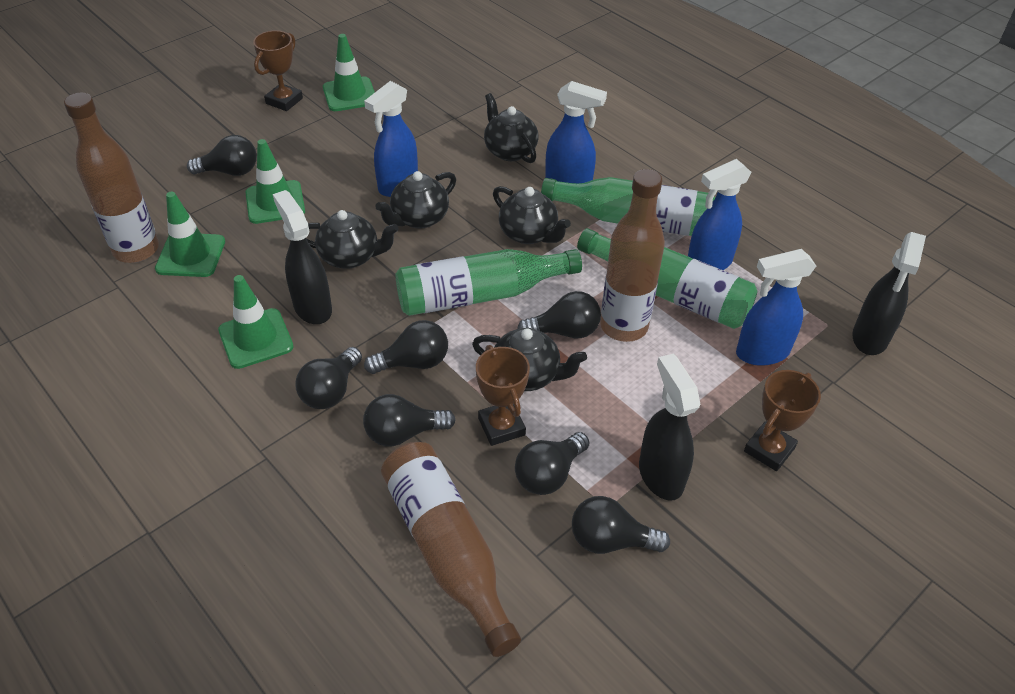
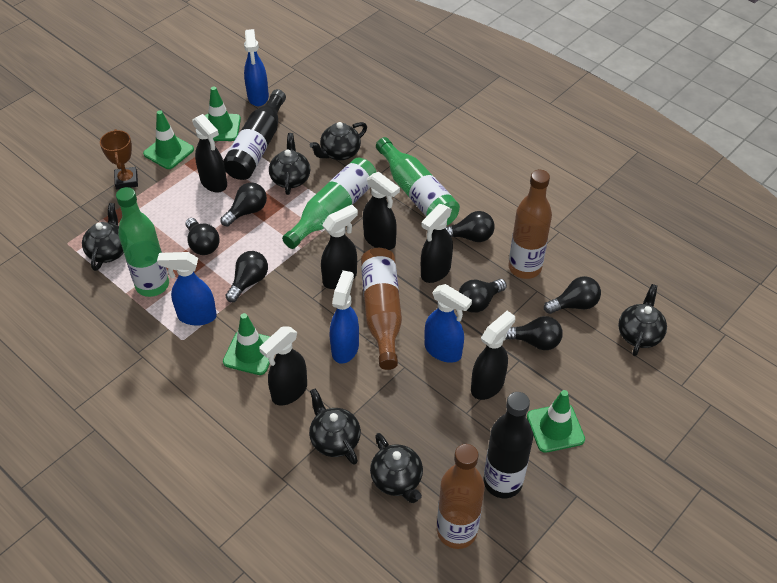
black bottle: 0 -> 2
black spray bottle: 3 -> 6
black teapot: 5 -> 6
brown trophy: 3 -> 1

